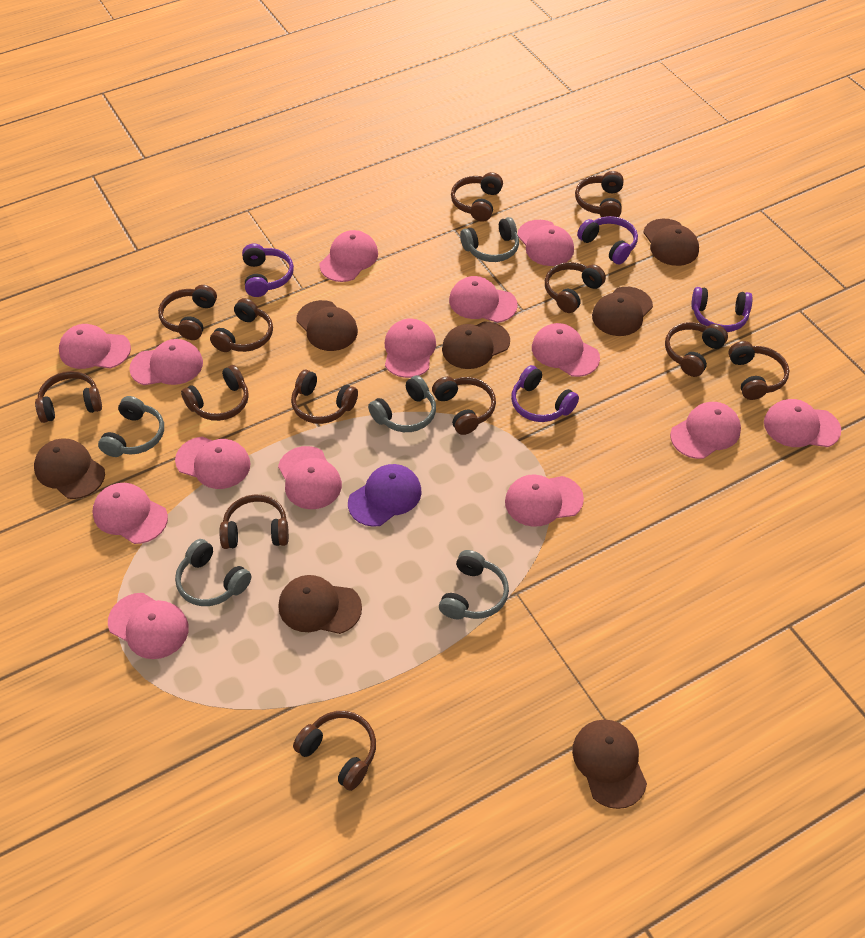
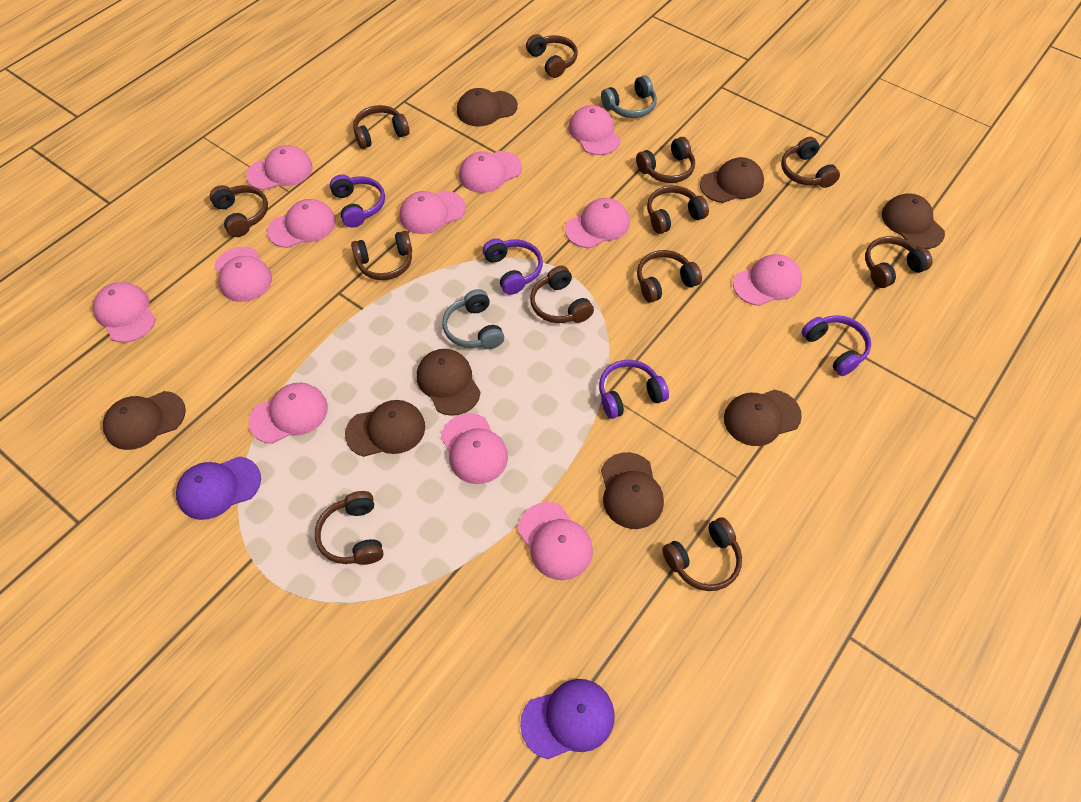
brown cap: 7 -> 8
brown headphones: 13 -> 12
grey headphones: 5 -> 2
pink cap: 14 -> 12
purple cap: 1 -> 2

